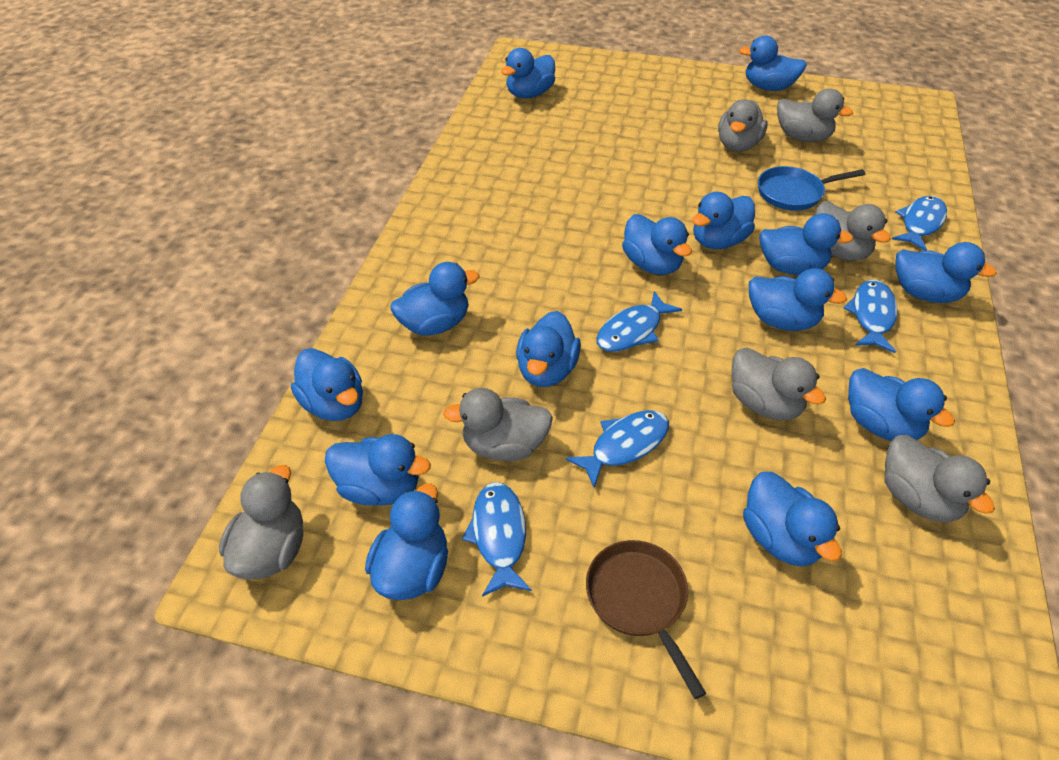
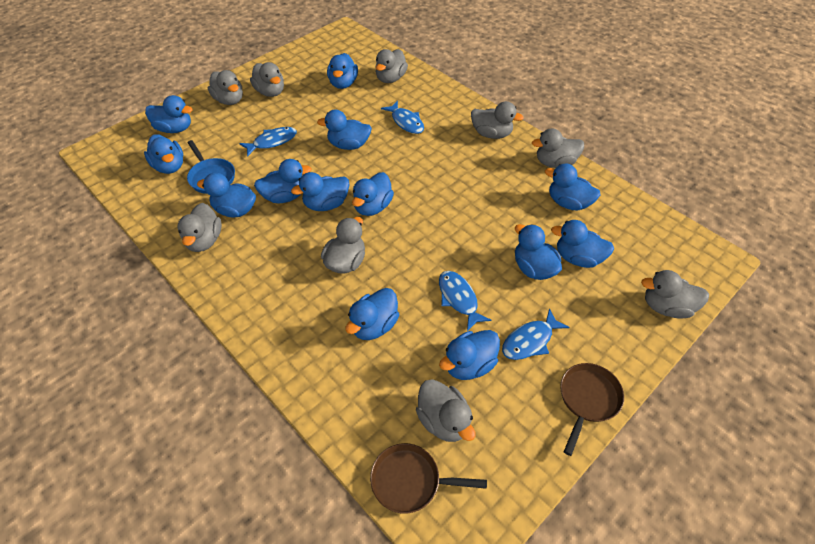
blue duck: 14 -> 13
blue fish: 5 -> 4
brown pan: 1 -> 2
grey duck: 7 -> 9

